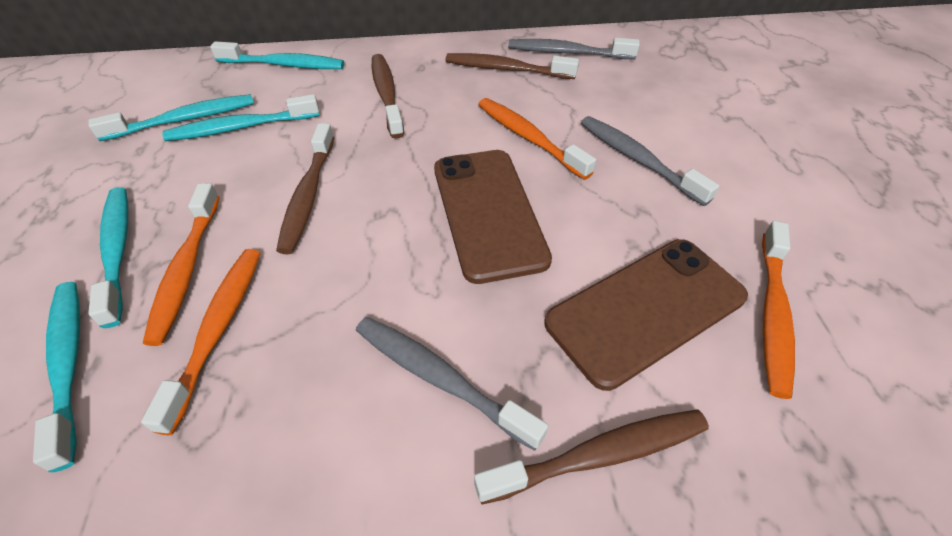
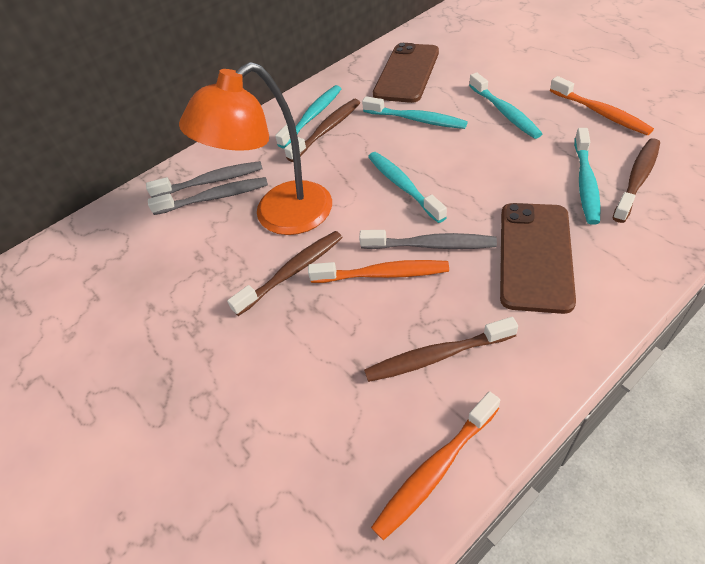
orange lamp: 0 -> 1
orange toothbrush: 4 -> 3

